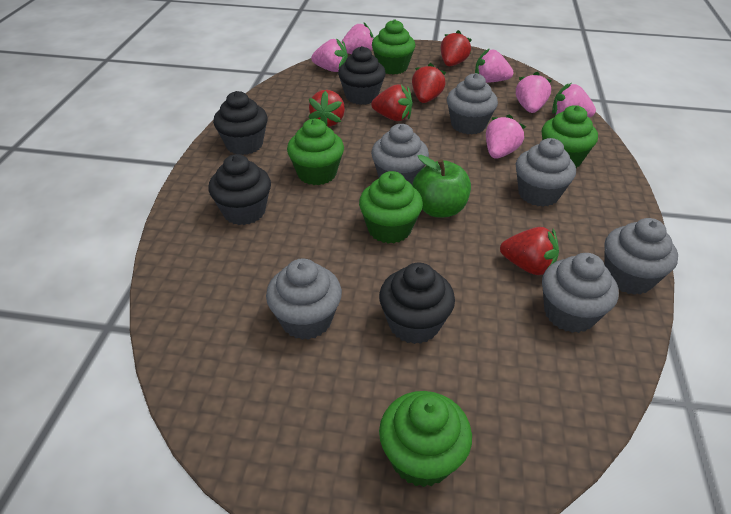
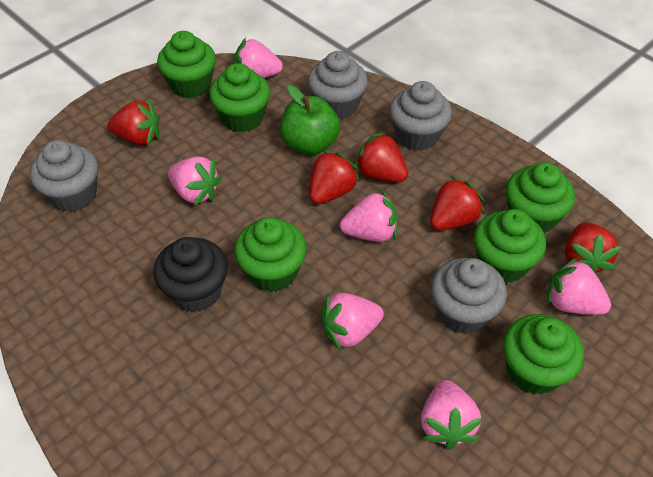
black cupcake: 4 -> 1
green cupcake: 5 -> 6
grey cupcake: 6 -> 4

